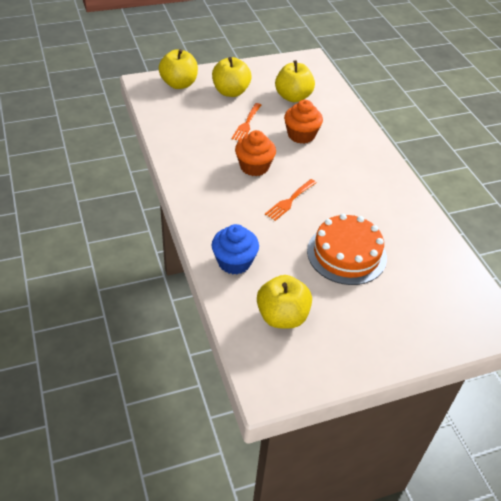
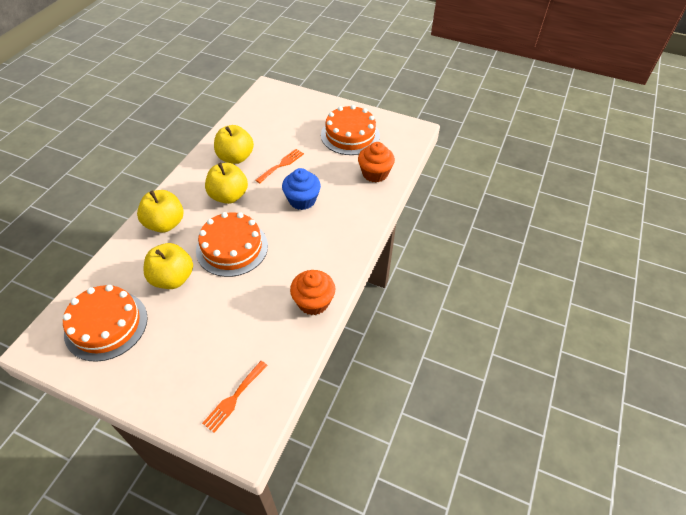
orange cake: 1 -> 3

